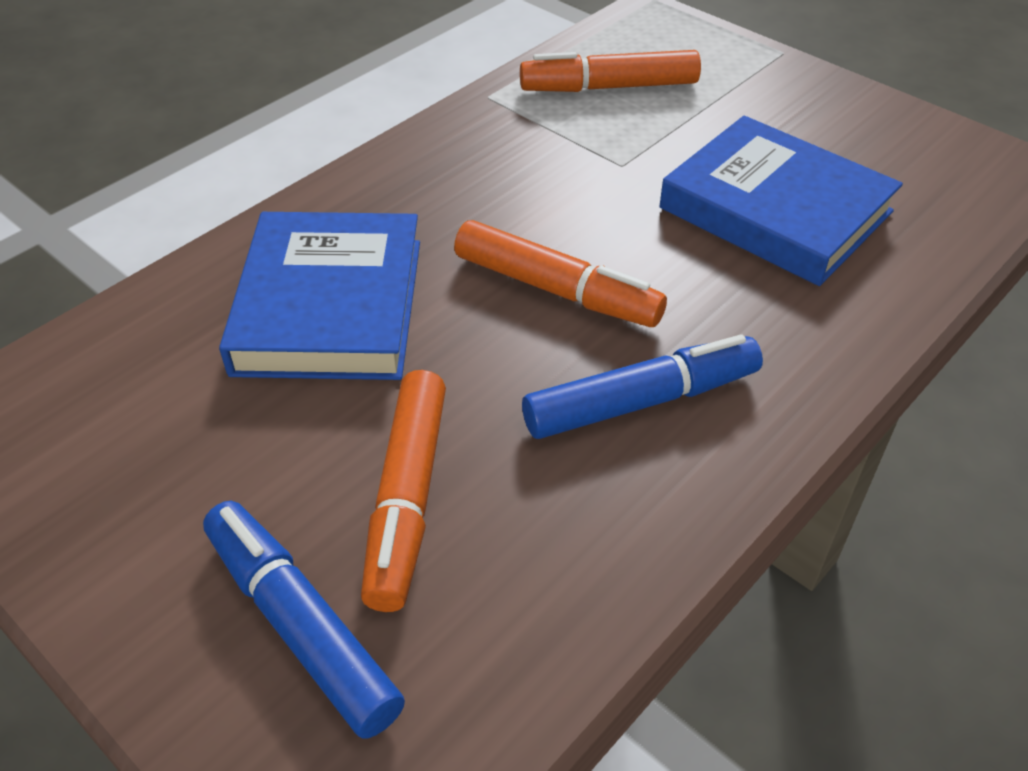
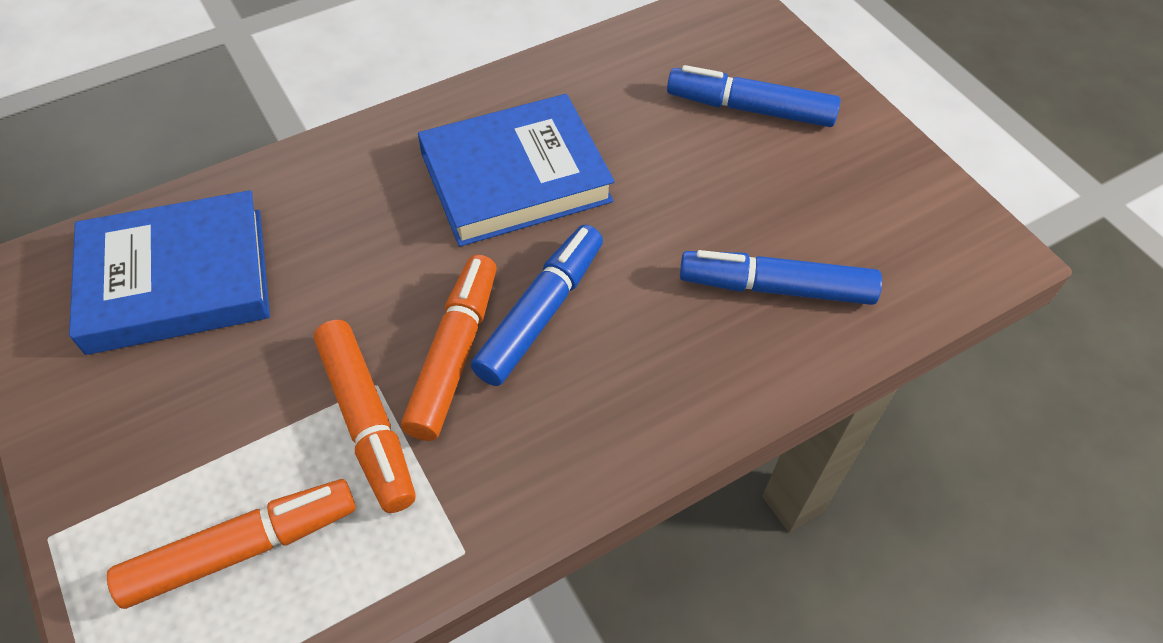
blue marker: 2 -> 3

